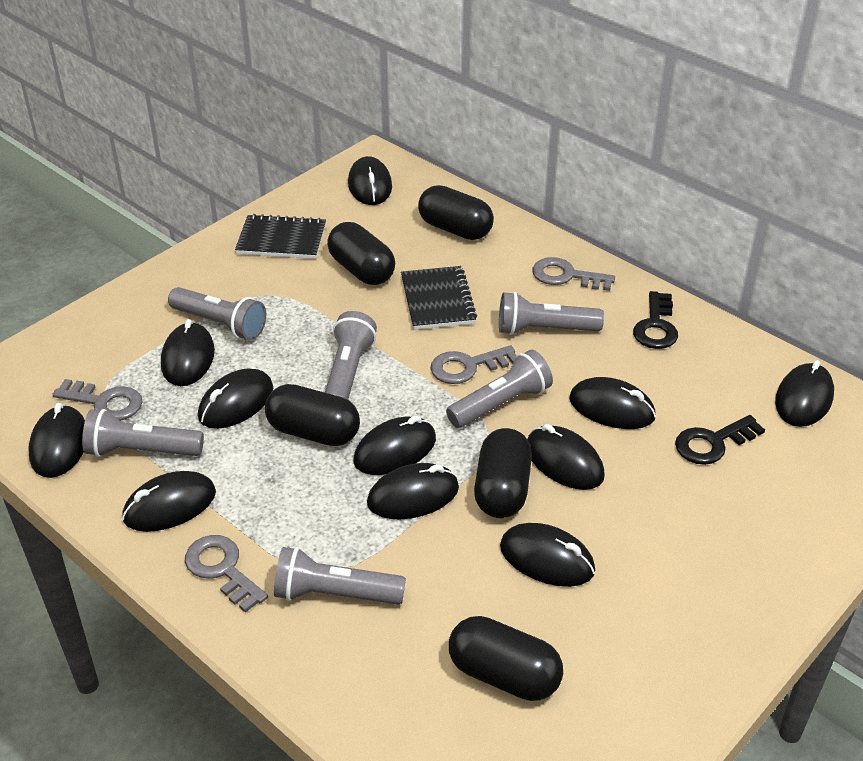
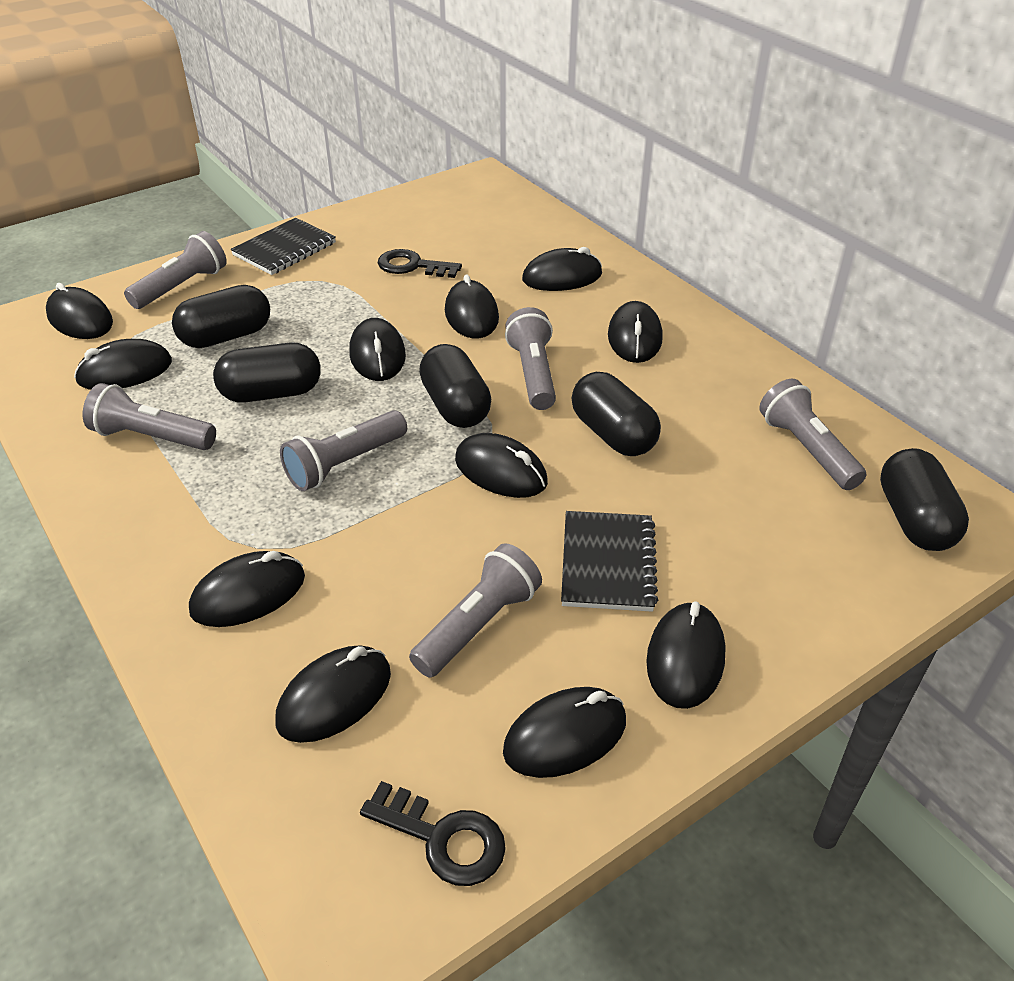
grey key: 4 -> 0

